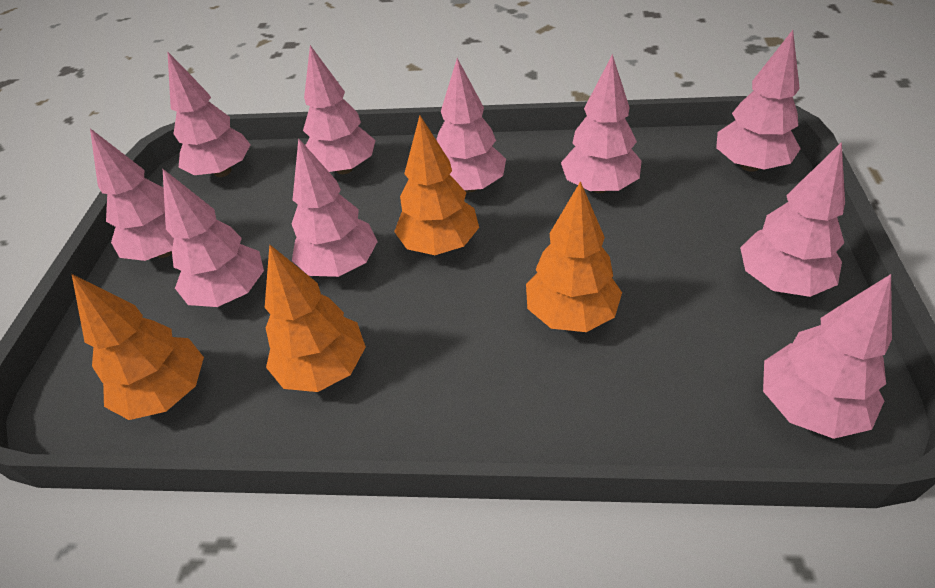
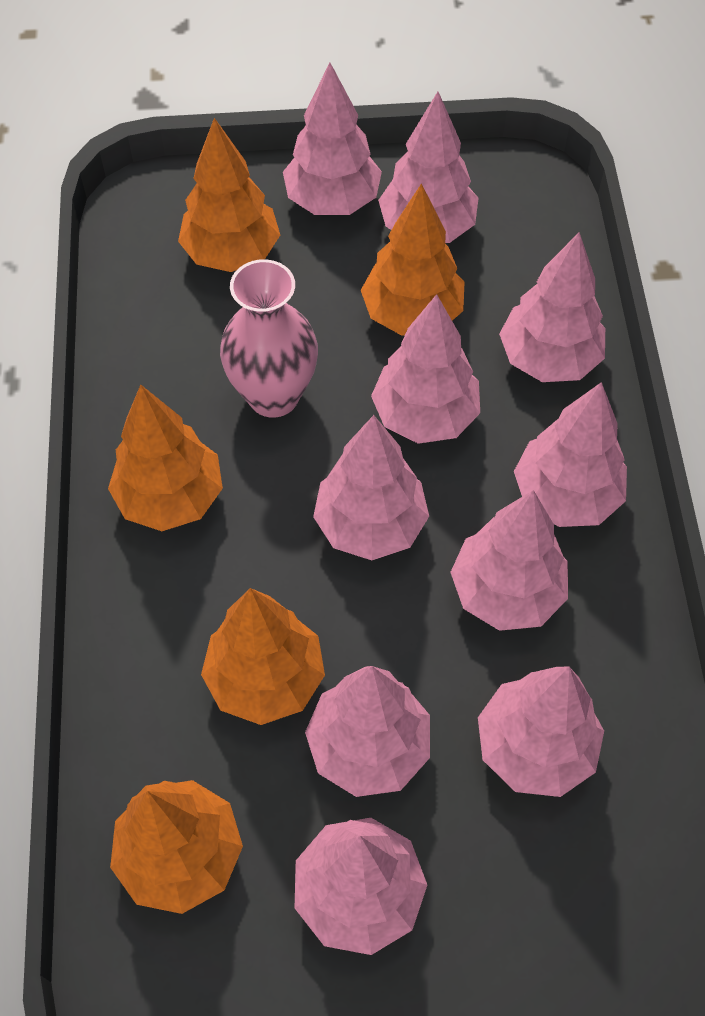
orange tree: 4 -> 5
pink vase: 0 -> 1

